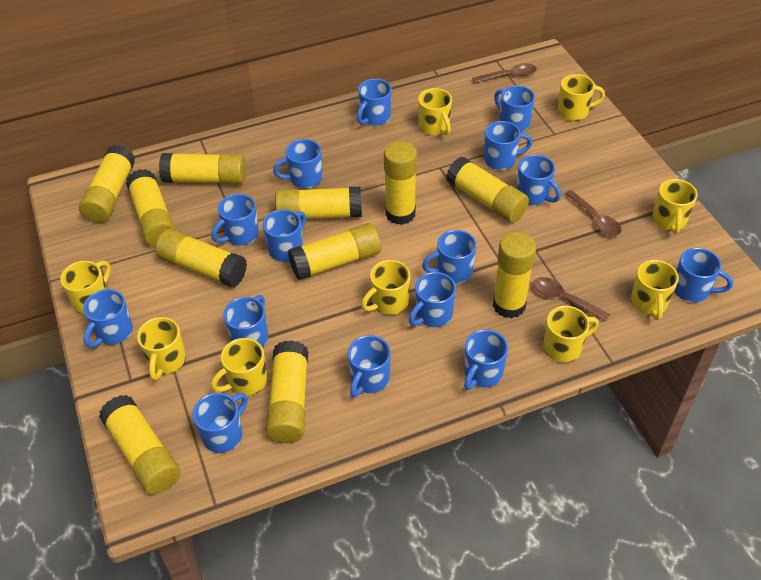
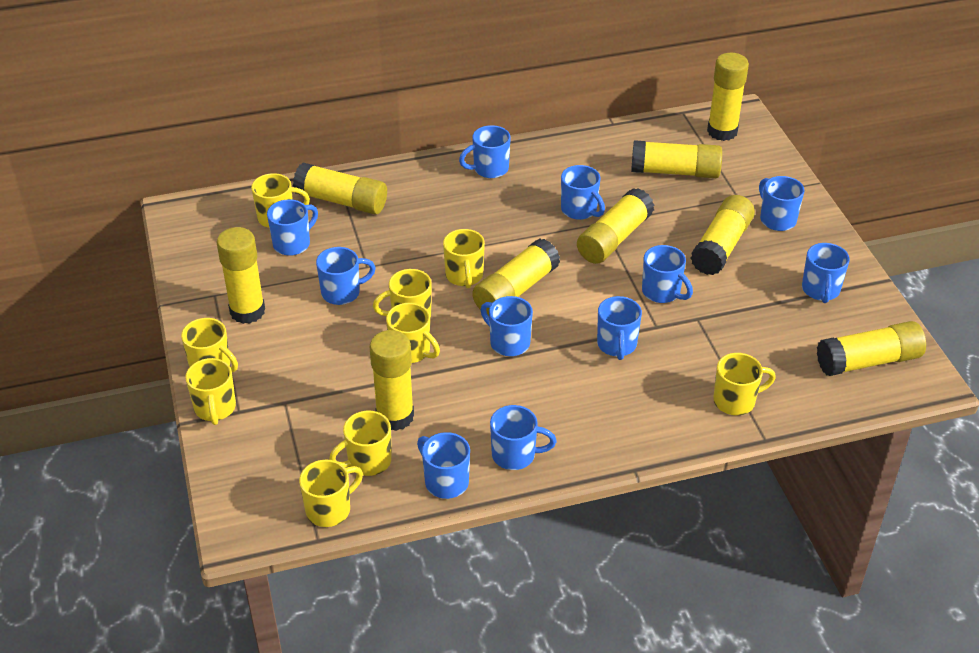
blue mug: 15 -> 11
brown spoon: 3 -> 0
yellow glue stick: 11 -> 9

